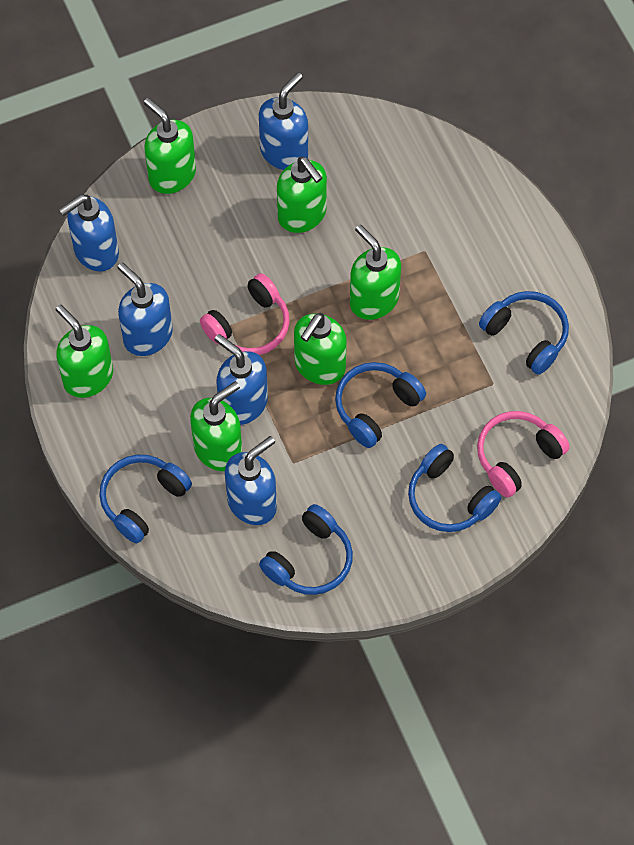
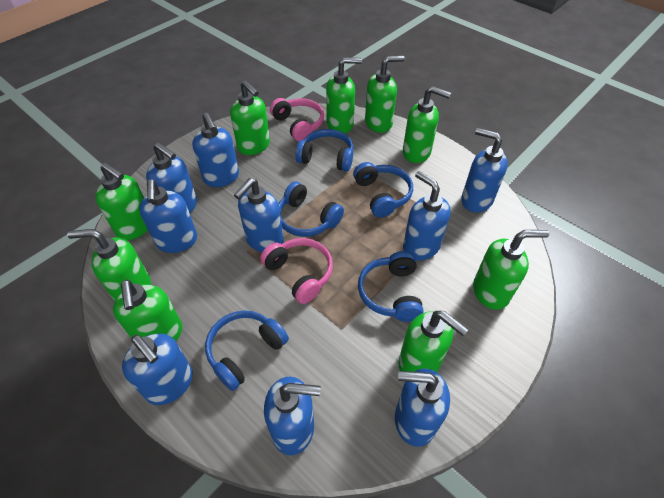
blue soap dispenser: 5 -> 9
green soap dispenser: 6 -> 9

